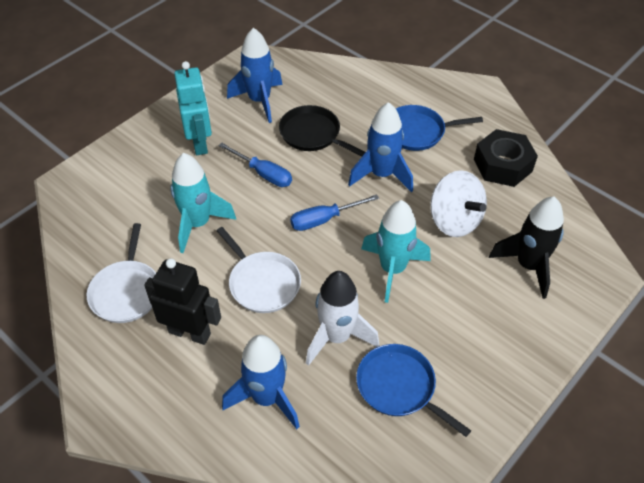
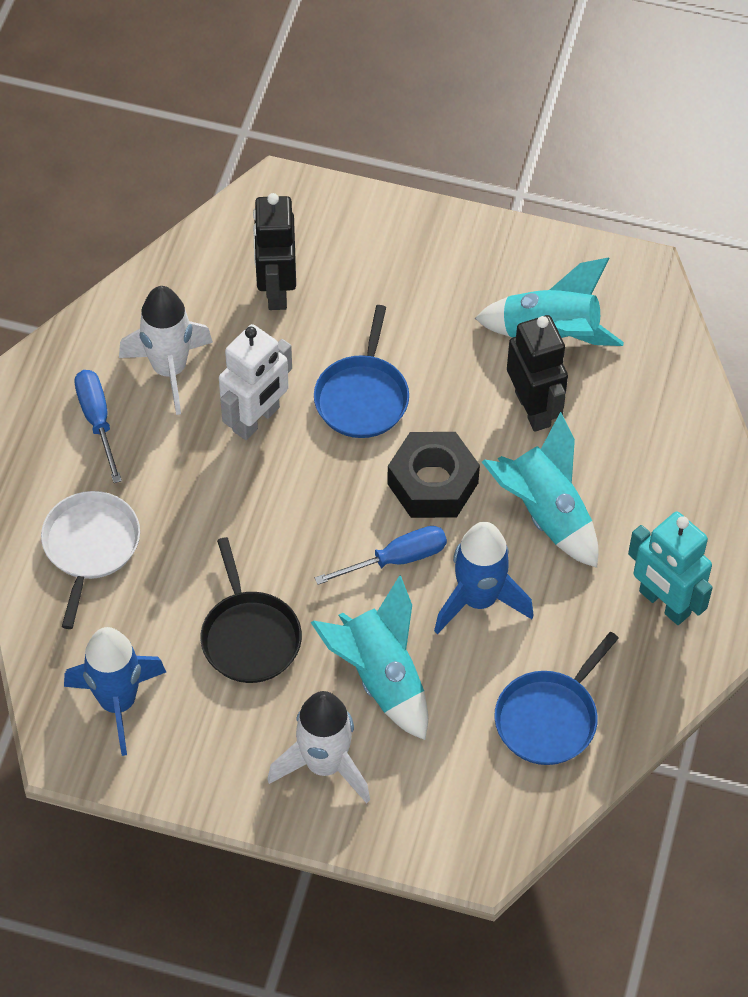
black robot: 1 -> 2
black rocket: 1 -> 0
blue rocket: 3 -> 2
turquoise rocket: 2 -> 3
white pan: 2 -> 1
white robot: 0 -> 1
white rocket: 1 -> 2
white spinning top: 1 -> 0

